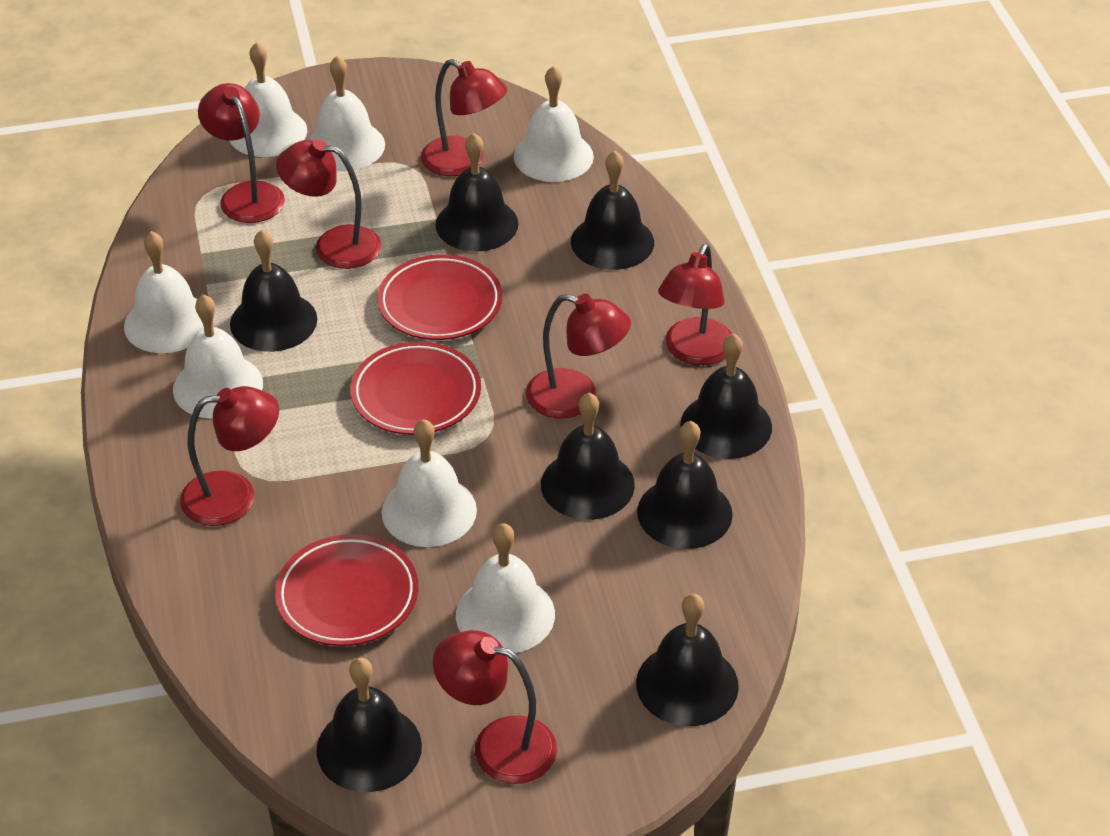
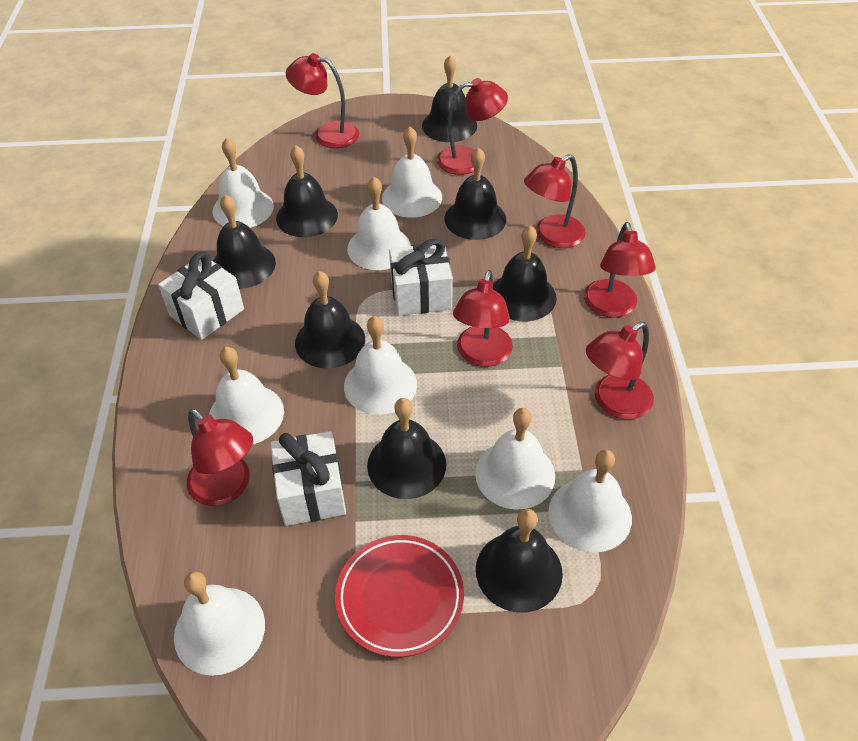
red plate: 3 -> 1
white bell: 7 -> 8
white gift: 0 -> 3

